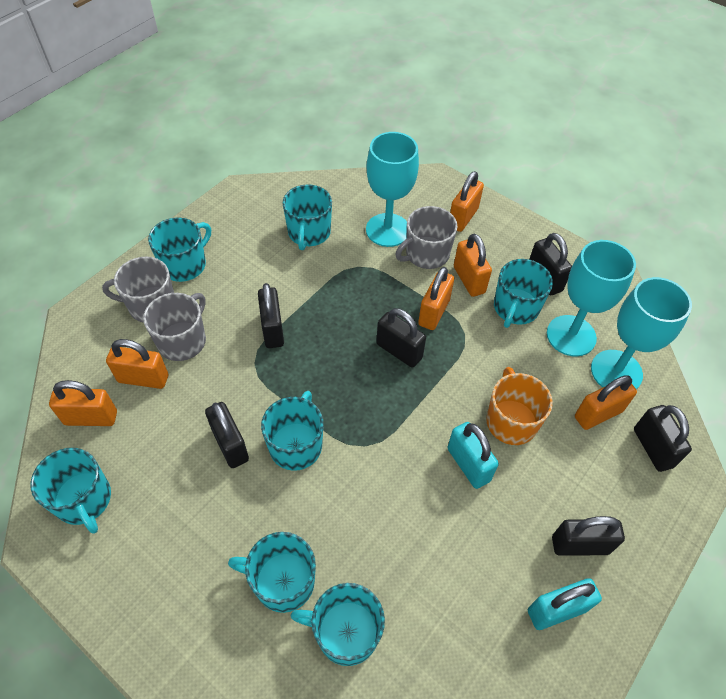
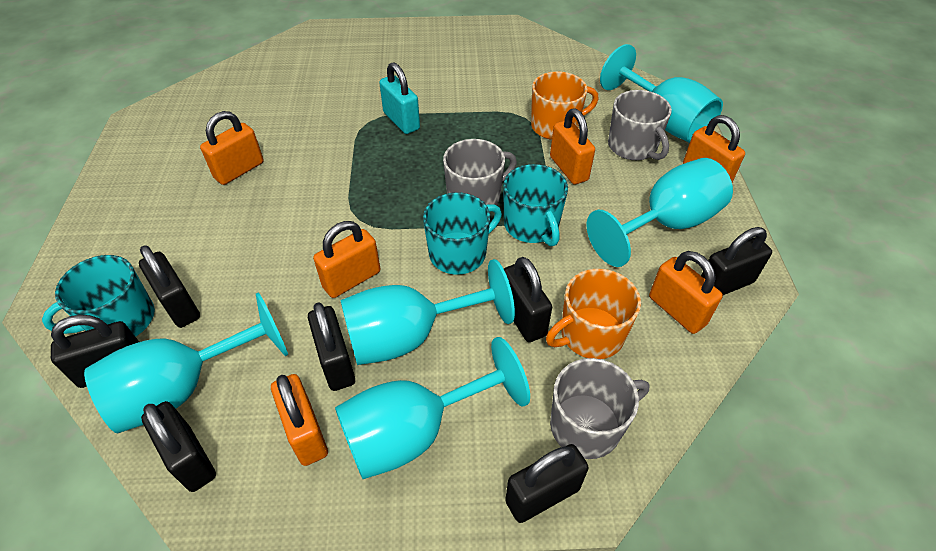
black padlock: 6 -> 7
orange mug: 1 -> 2
turquoise goblet: 3 -> 5
turquoise mug: 7 -> 3
turquoise padlock: 2 -> 1

